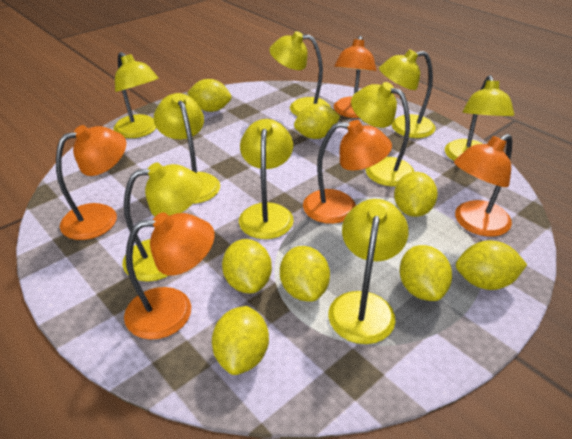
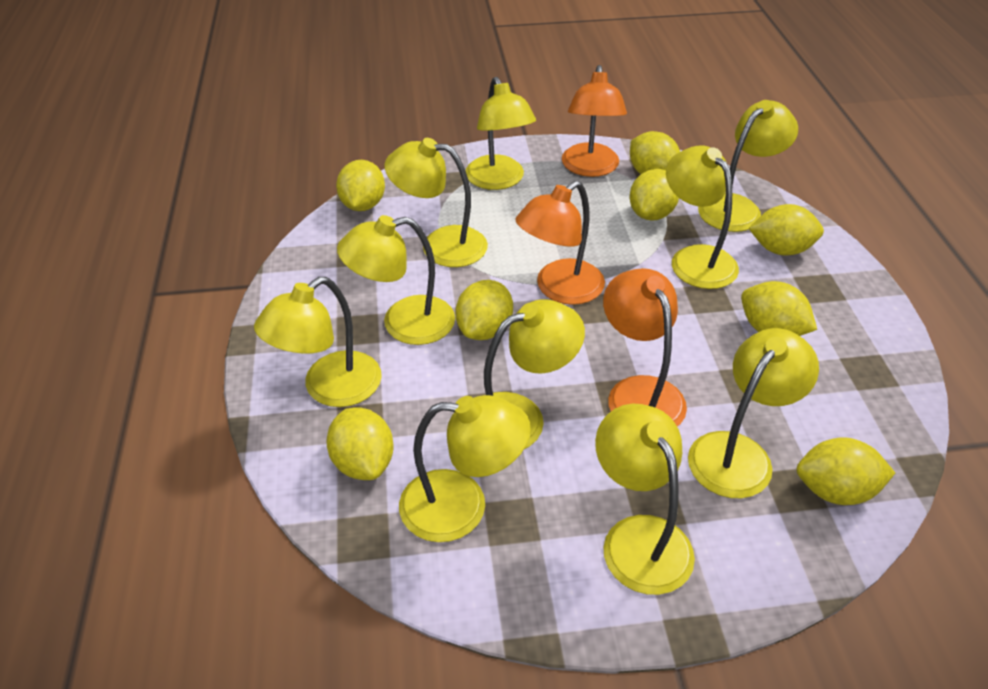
orange lamp: 5 -> 3
yellow lamp: 9 -> 10

